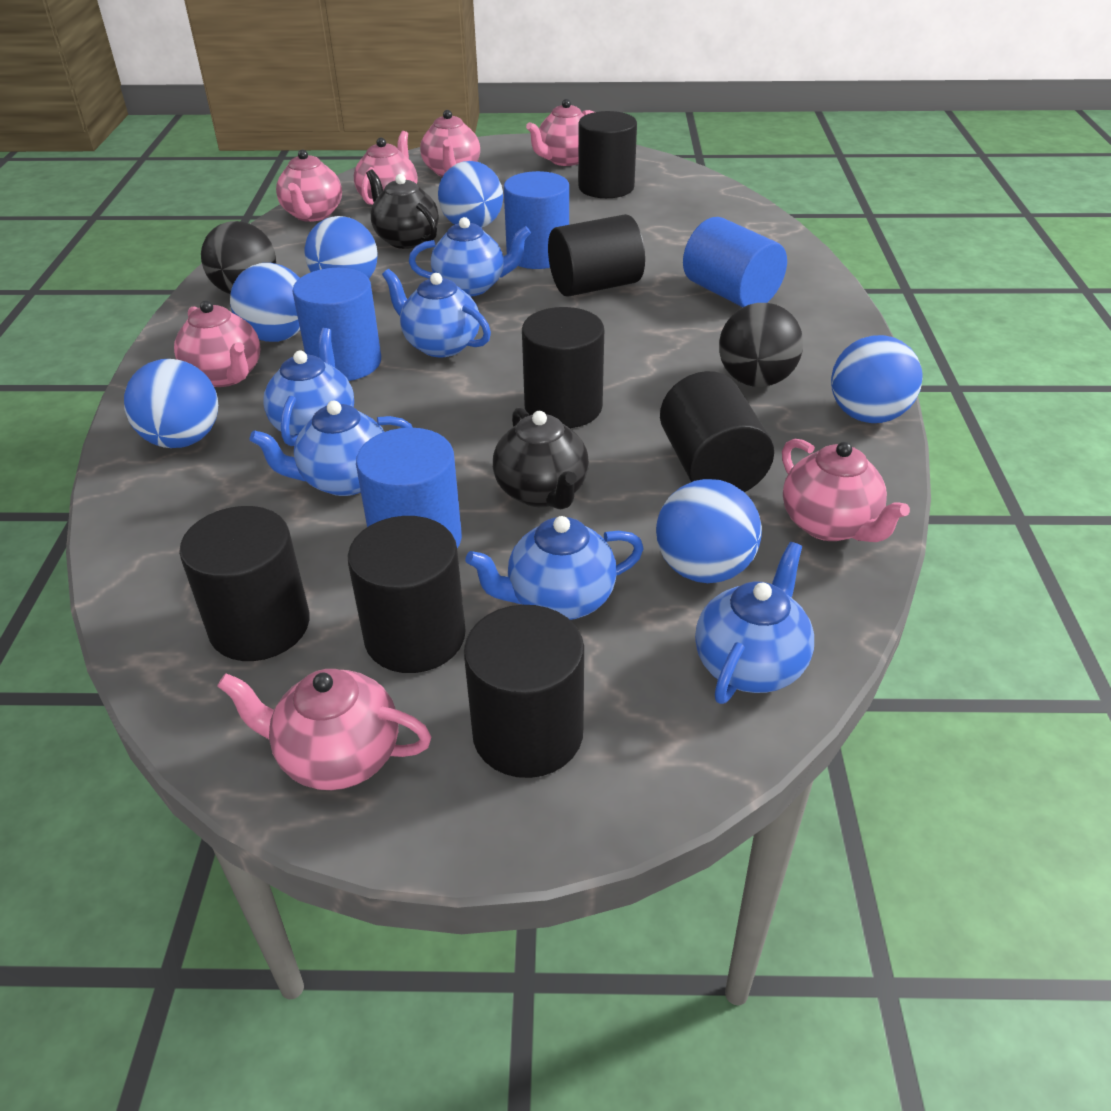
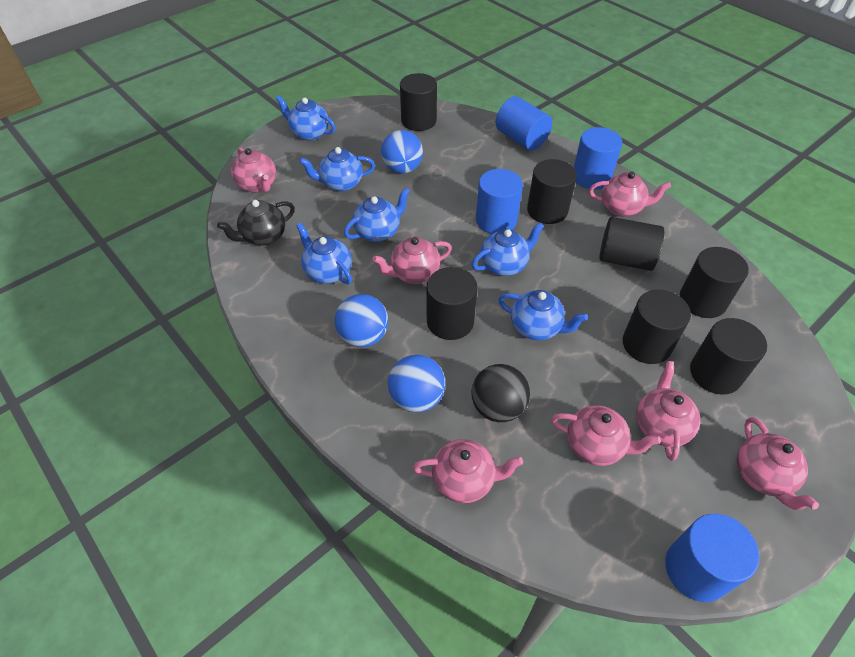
black ball: 2 -> 1
black teapot: 2 -> 1
blue ball: 6 -> 3

